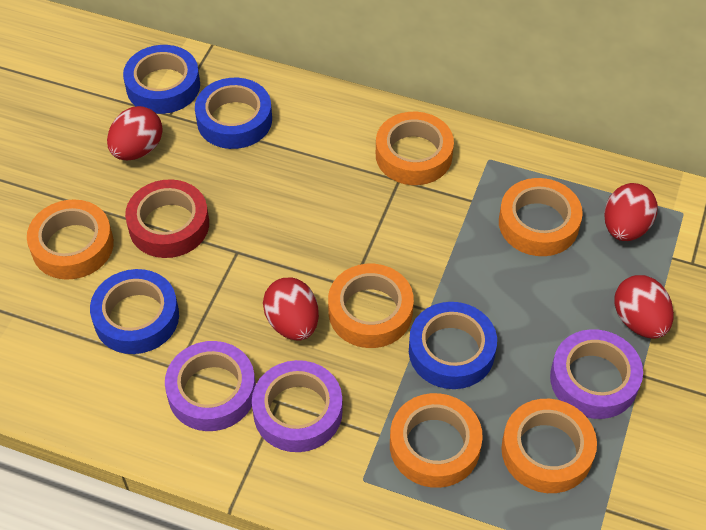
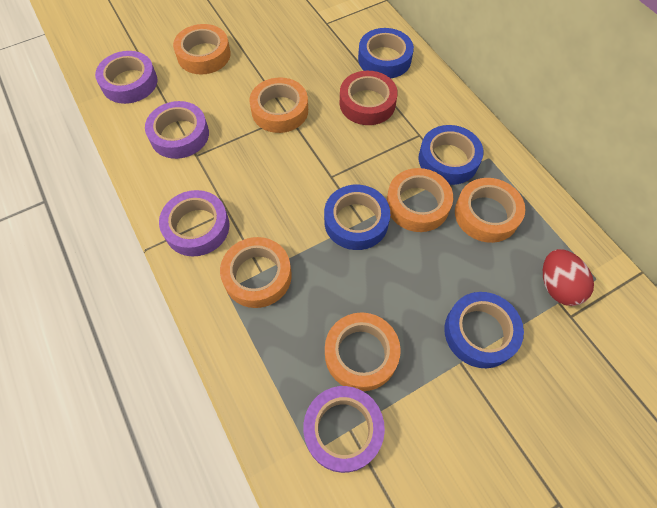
purple tape: 3 -> 4
red egg: 4 -> 1

